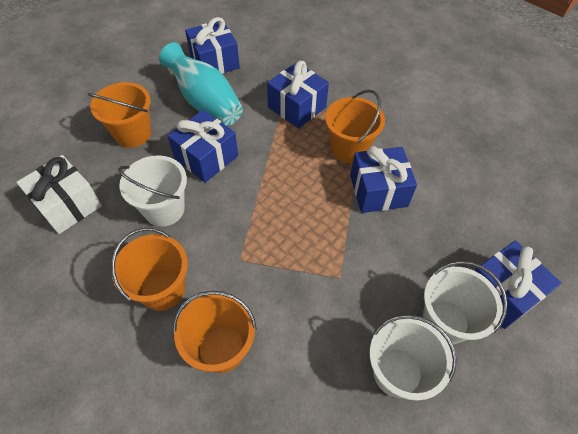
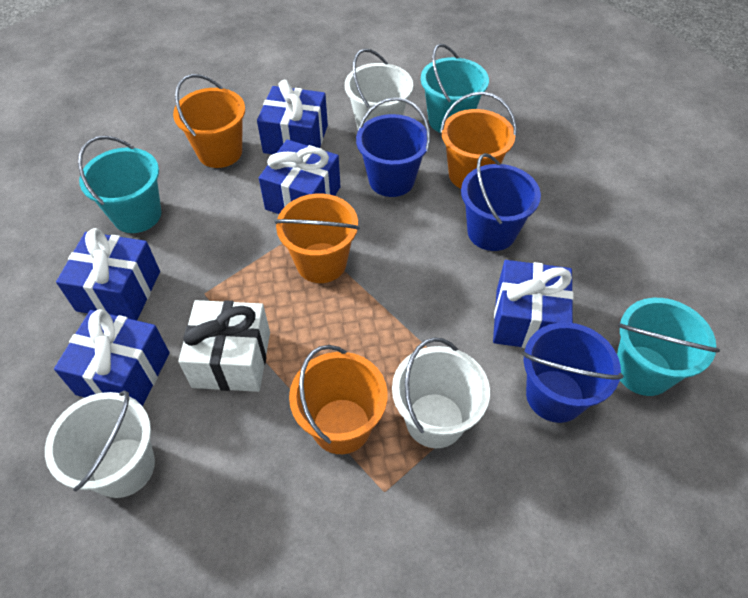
blue bucket: 0 -> 3
turquoise bucket: 0 -> 3
turquoise vase: 1 -> 0

